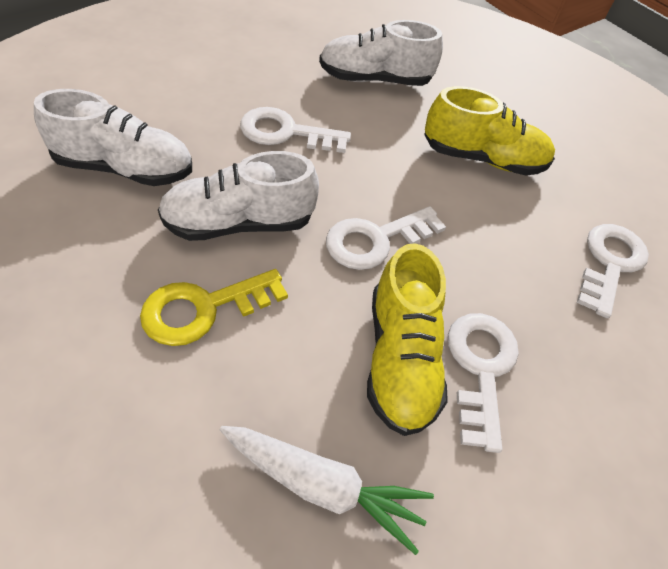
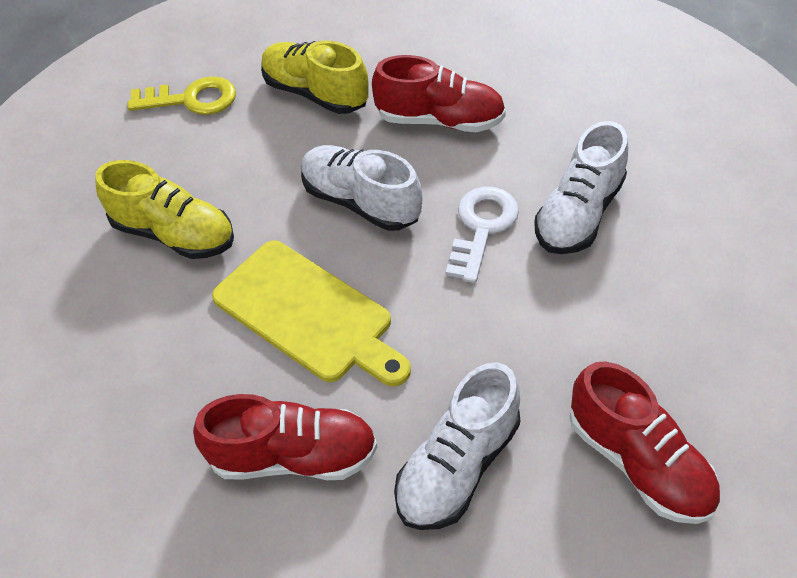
red shoe: 0 -> 3
white carrot: 1 -> 0
white key: 4 -> 1
yellow cutting board: 0 -> 1

